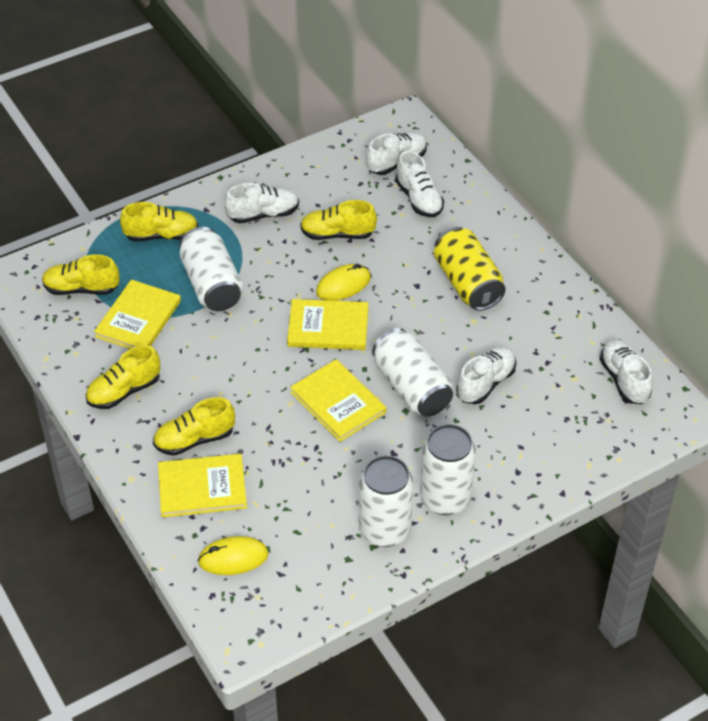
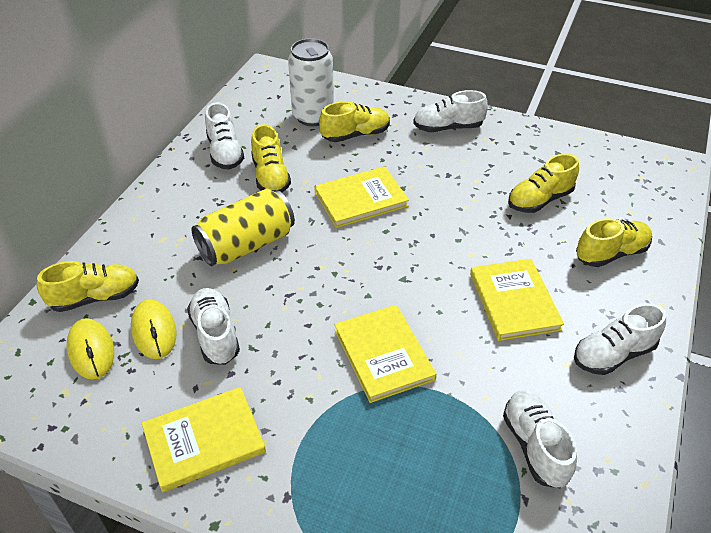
white can: 4 -> 1

